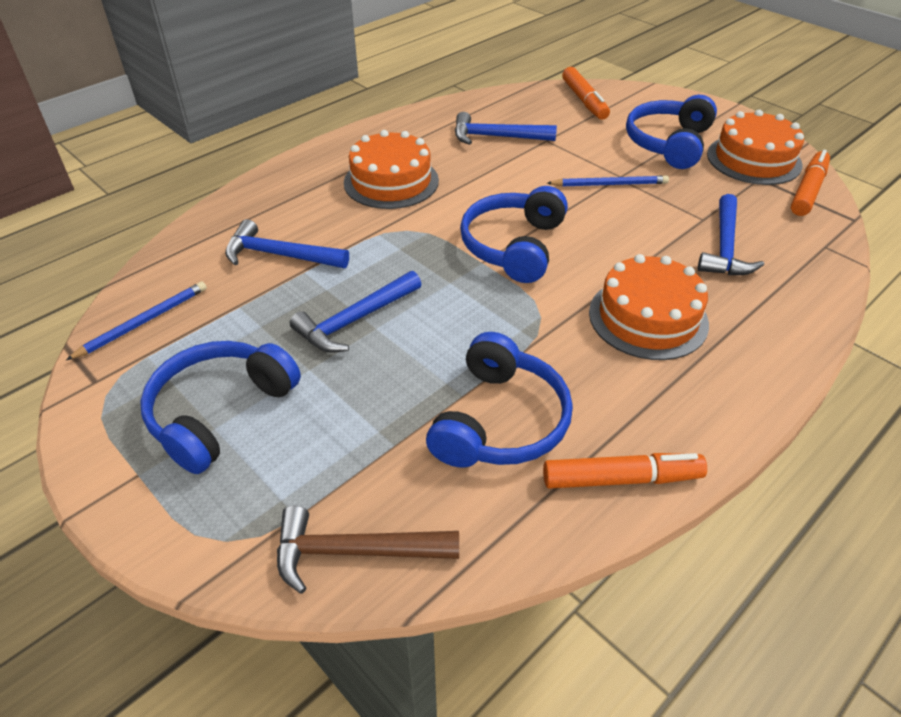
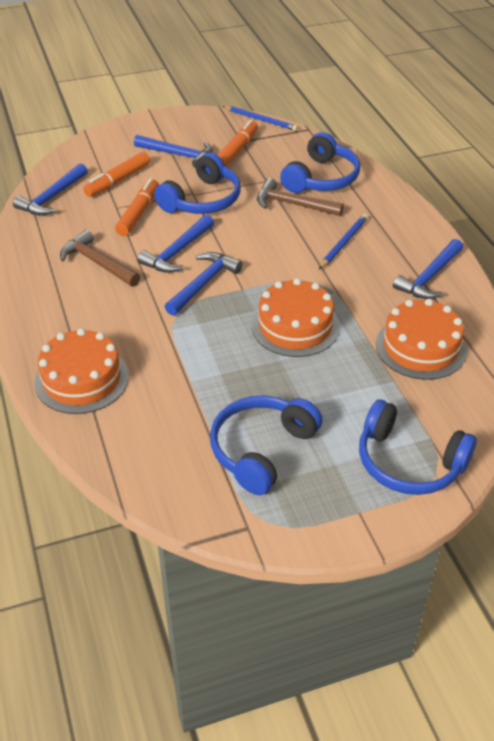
blue hammer: 4 -> 5
brown hammer: 1 -> 2

